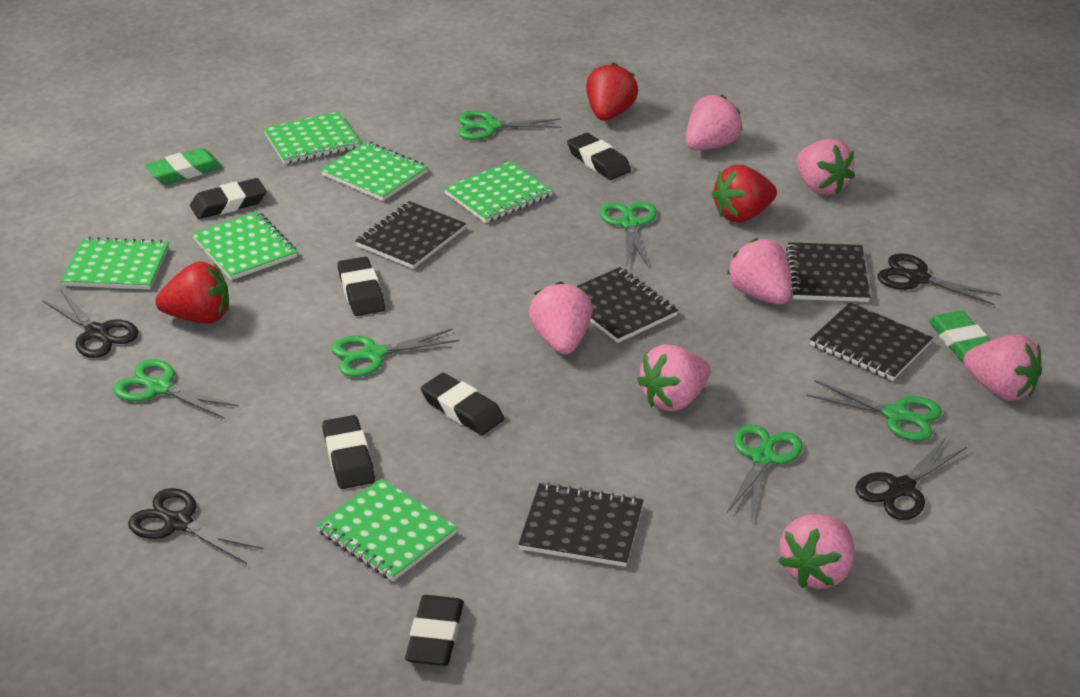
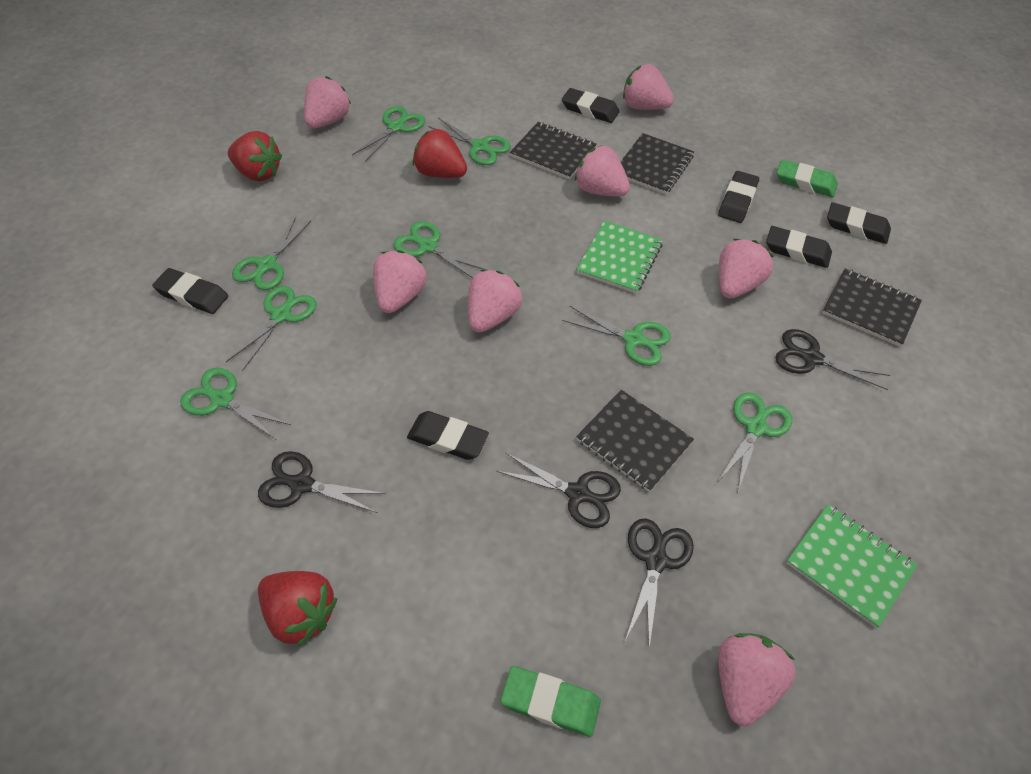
black notebook: 5 -> 4
green notebook: 6 -> 2
green scissors: 6 -> 8

